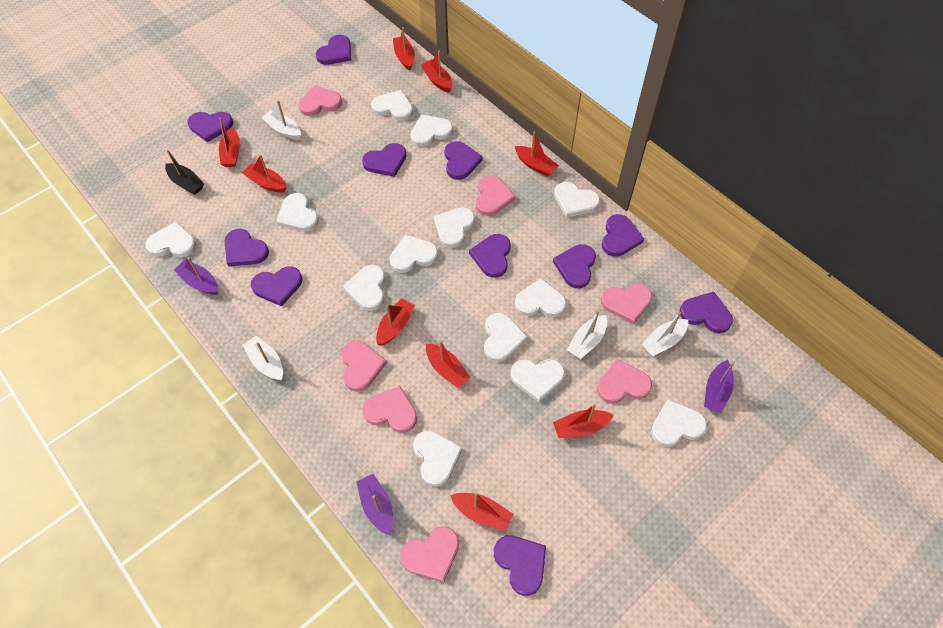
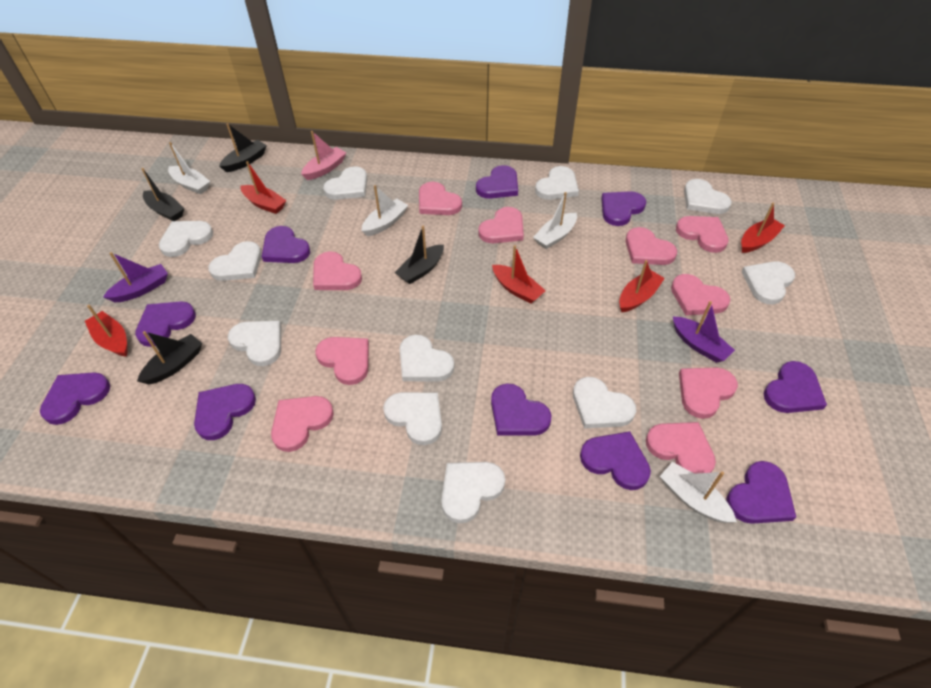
black boat: 1 -> 4
pink boat: 0 -> 1
pink heart: 7 -> 10
purple boat: 3 -> 2
purple heart: 11 -> 10
red boat: 9 -> 5
white heart: 13 -> 11

